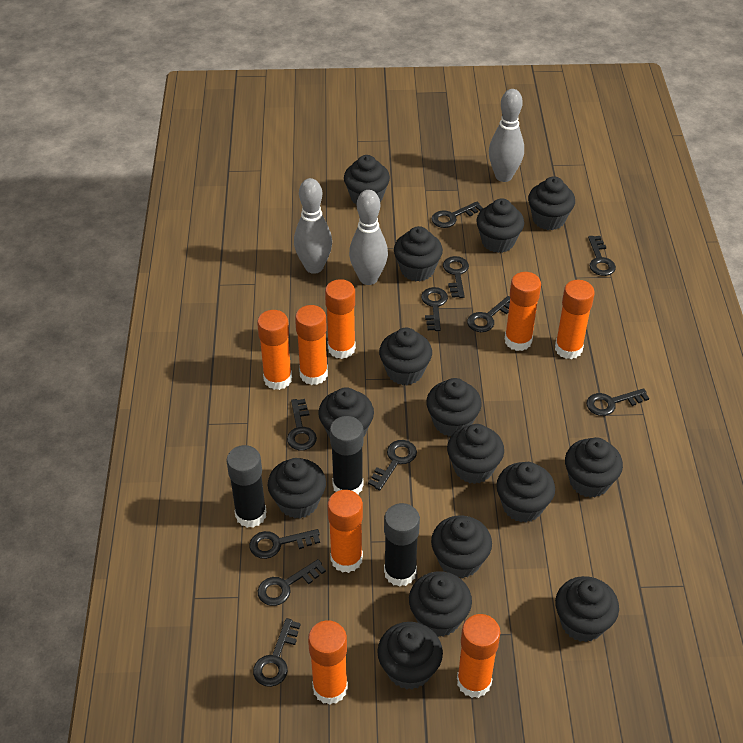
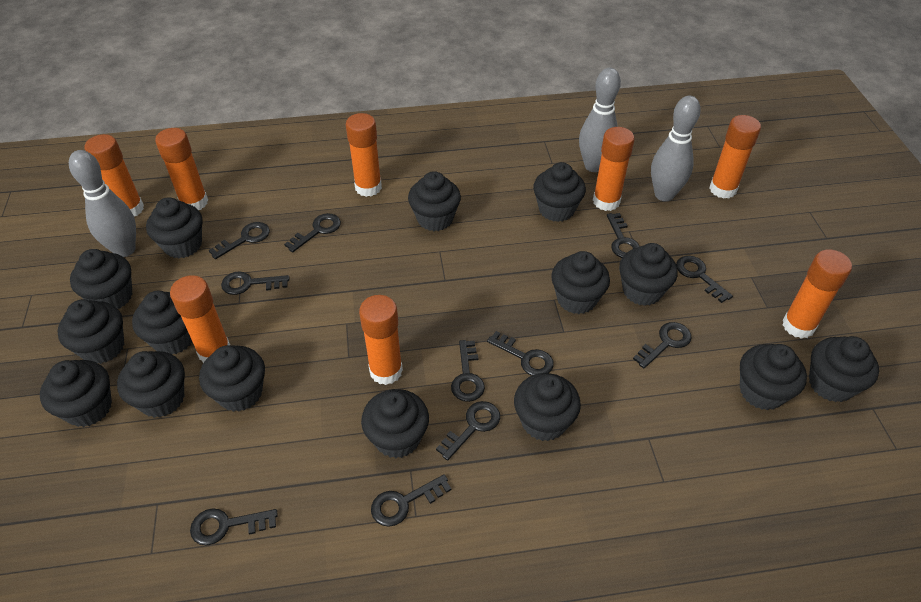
black glue stick: 3 -> 0

